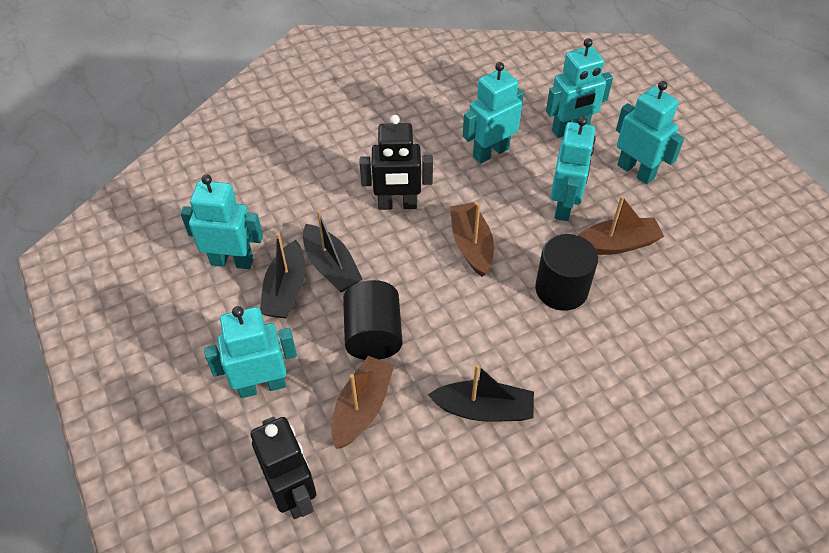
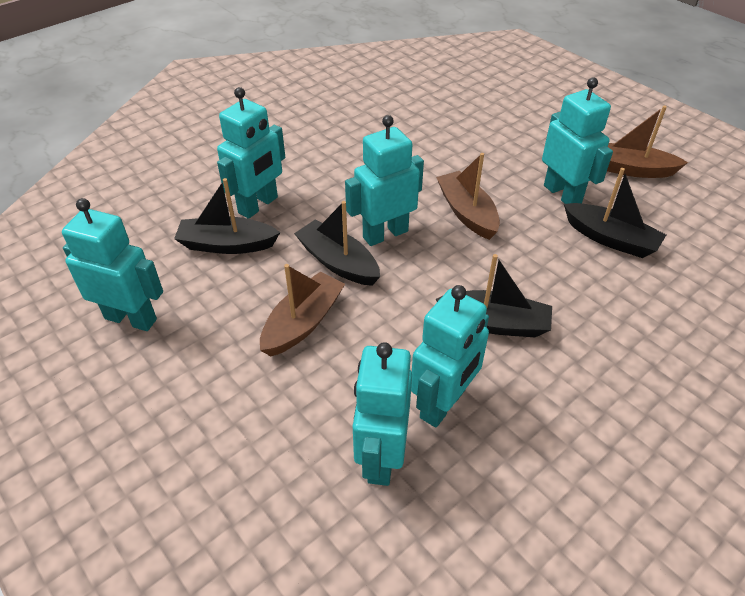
black boat: 3 -> 4
black cylinder: 2 -> 0
black robot: 2 -> 0

